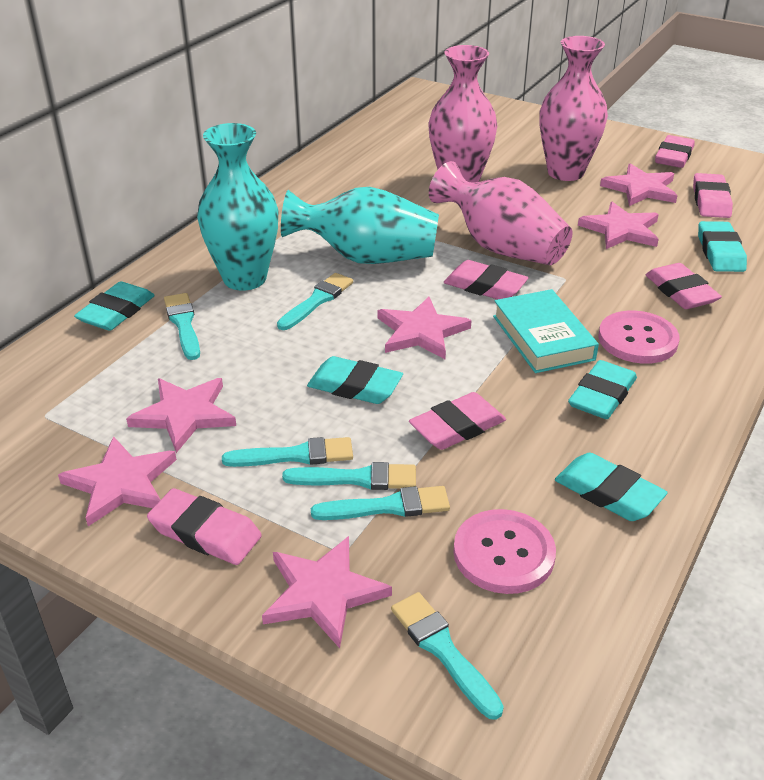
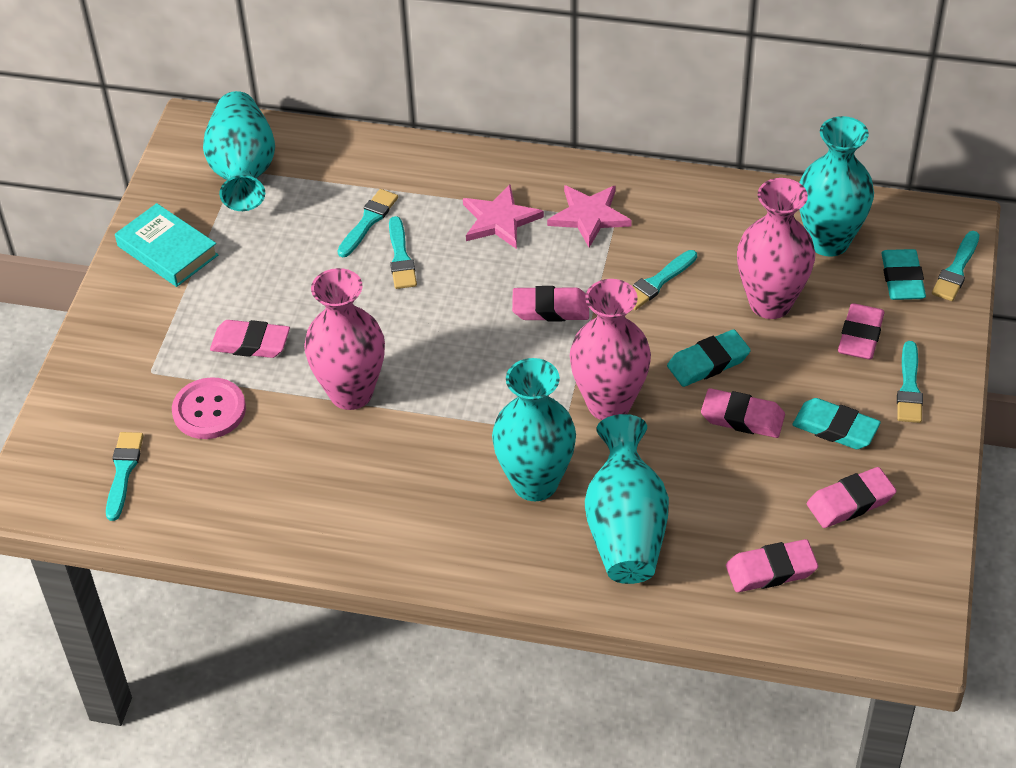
pink button: 2 -> 1
pink star: 6 -> 2
turquoise eraser: 5 -> 3
turquoise vase: 2 -> 4

